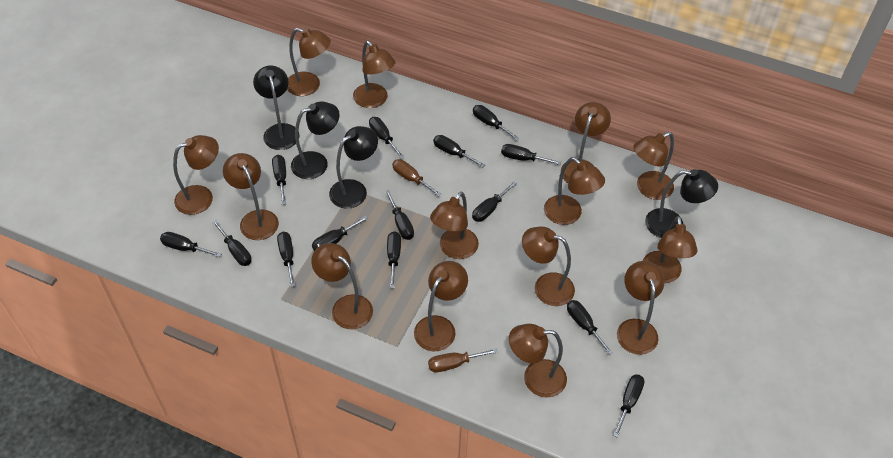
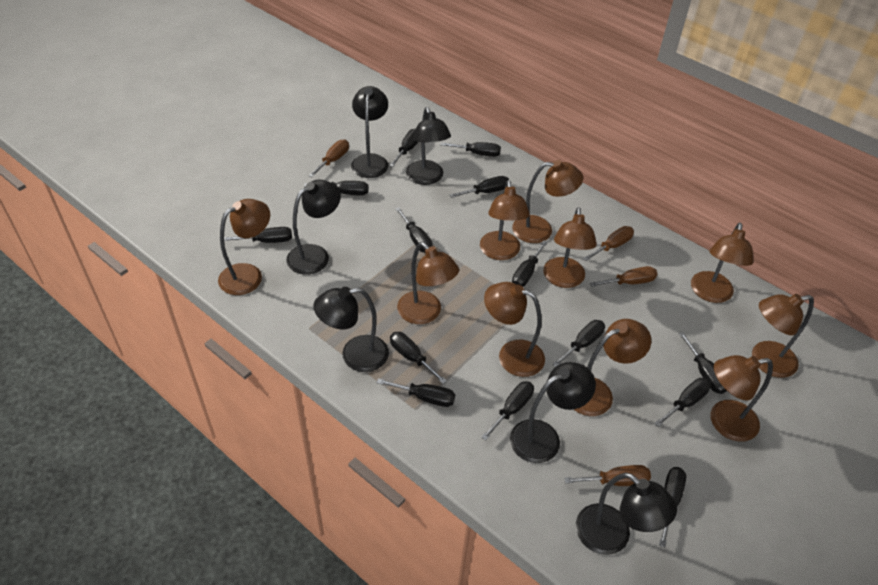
black lamp: 4 -> 6
brown lamp: 14 -> 10
brown screwdriver: 2 -> 4

